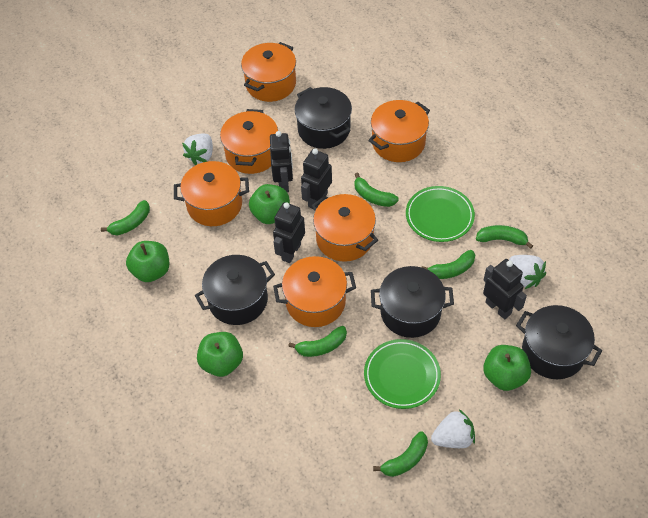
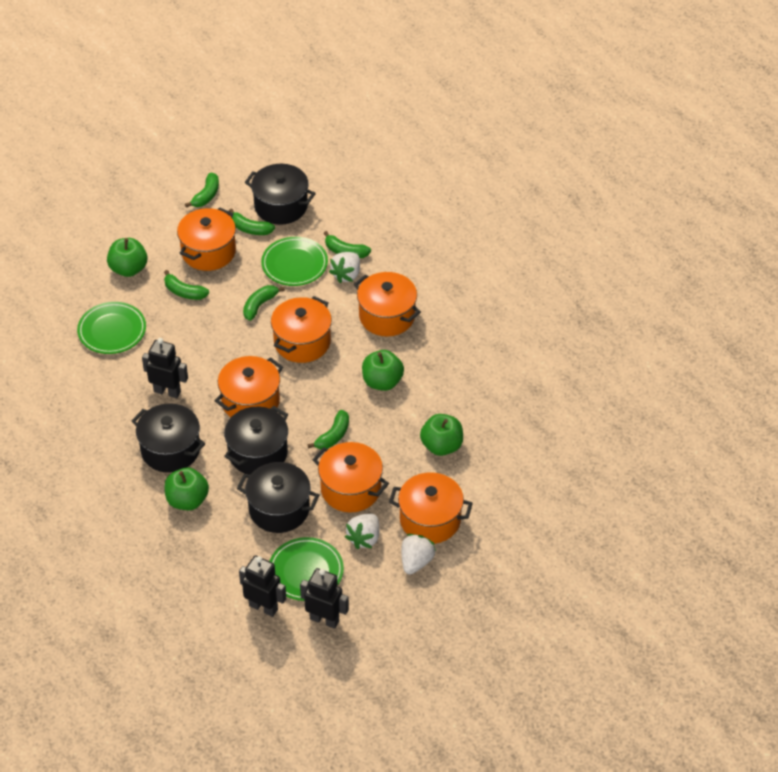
black robot: 4 -> 3
green plate: 2 -> 3

